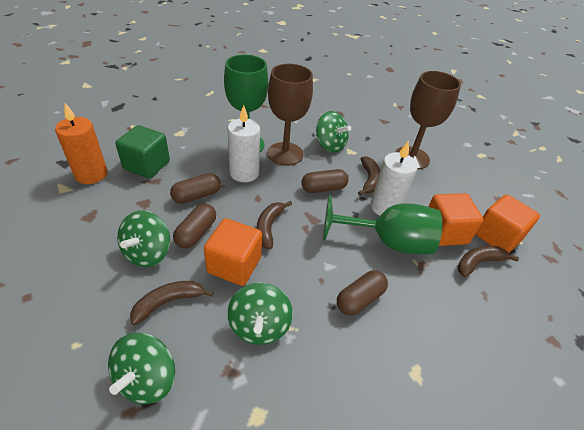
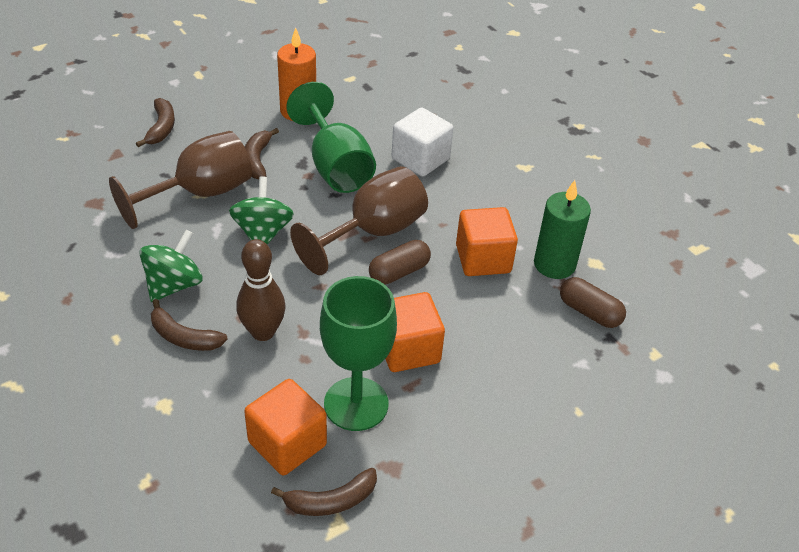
brown bowling pin: 0 -> 1
brown capsule: 4 -> 2
green candle: 0 -> 1
green cube: 1 -> 0
green spinning top: 4 -> 2
white candle: 2 -> 0
white cube: 0 -> 1

